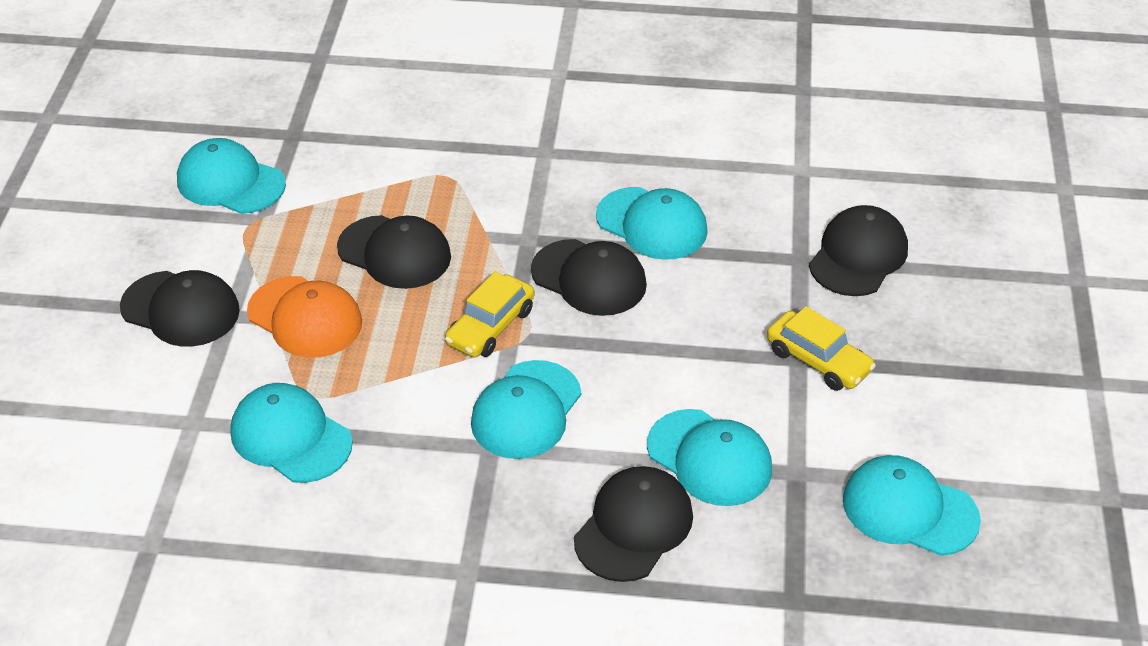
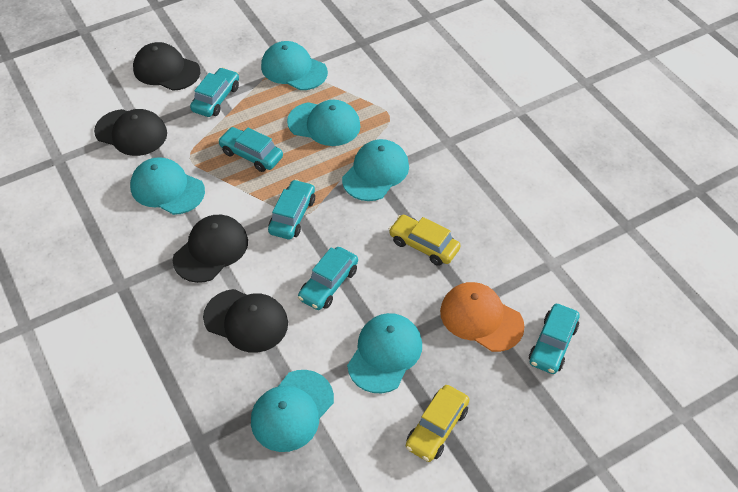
black cap: 5 -> 4
turquoise car: 0 -> 5

